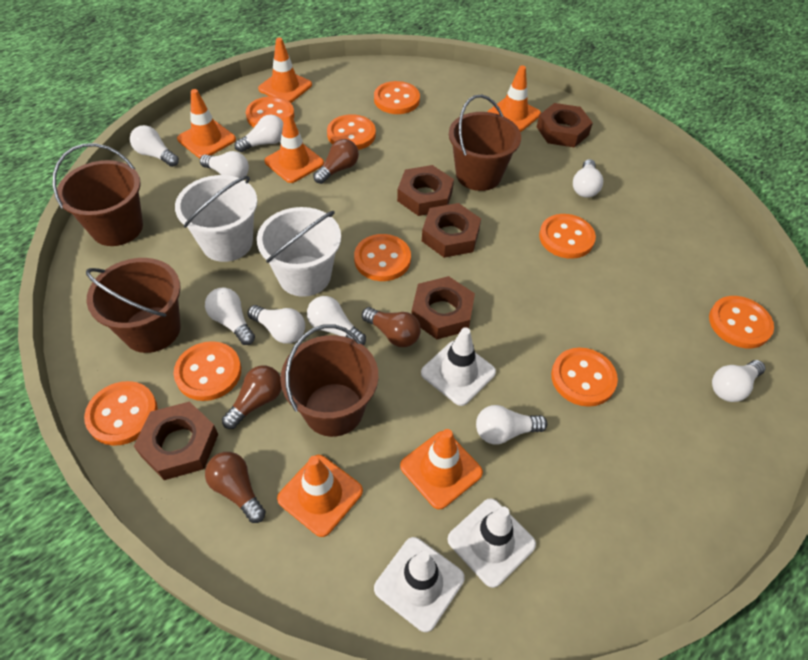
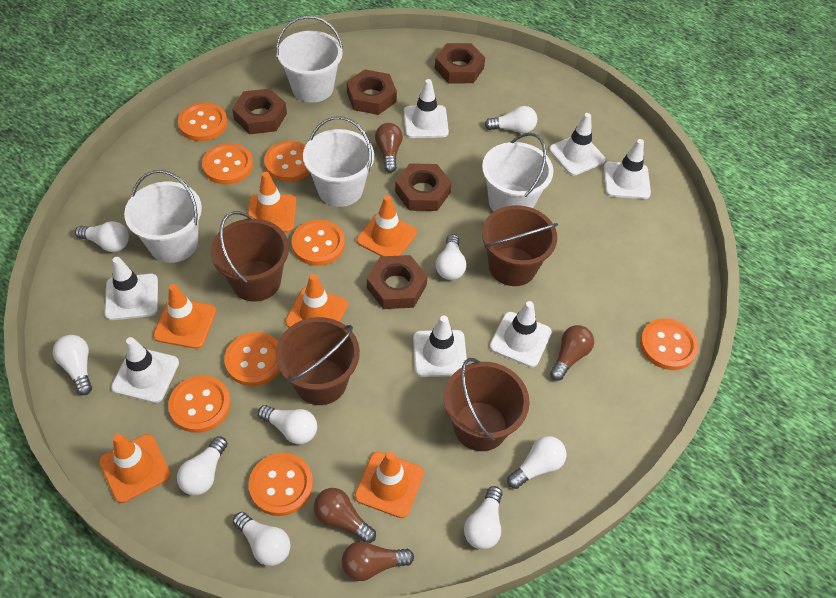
orange button: 9 -> 8
white bucket: 2 -> 4
white traffic cone: 3 -> 7

